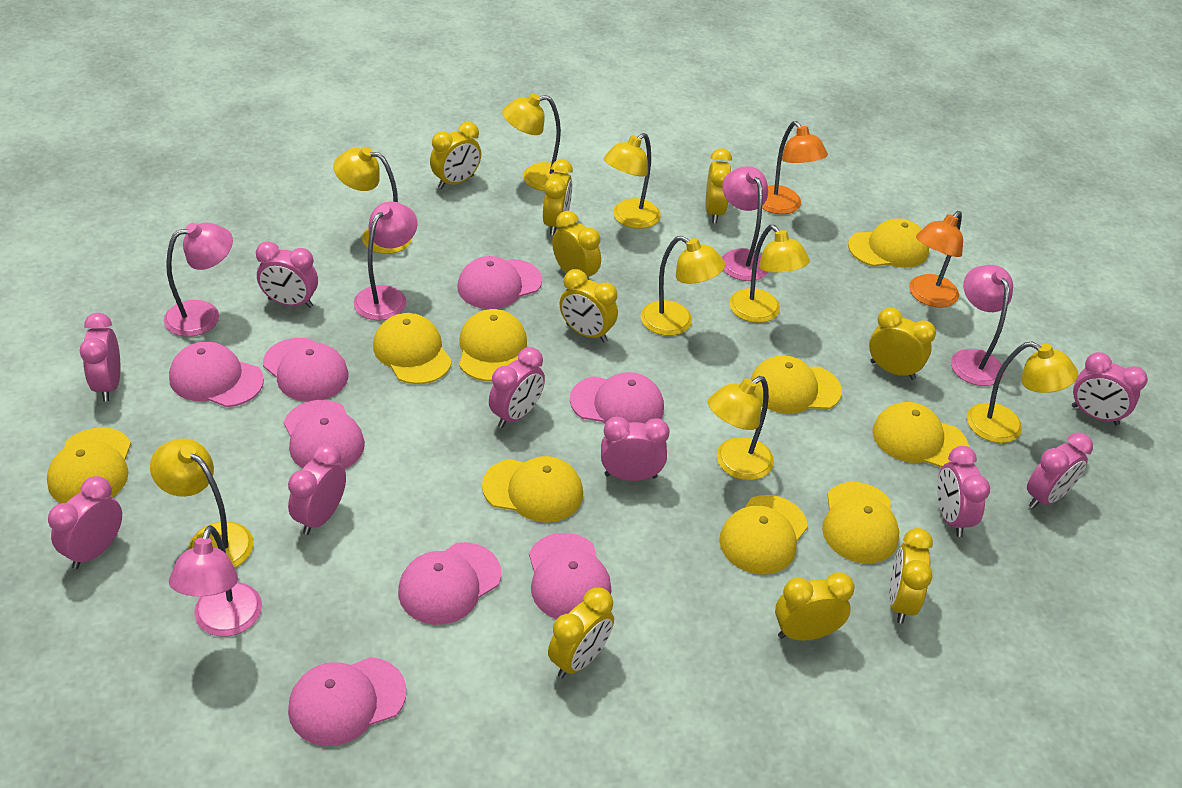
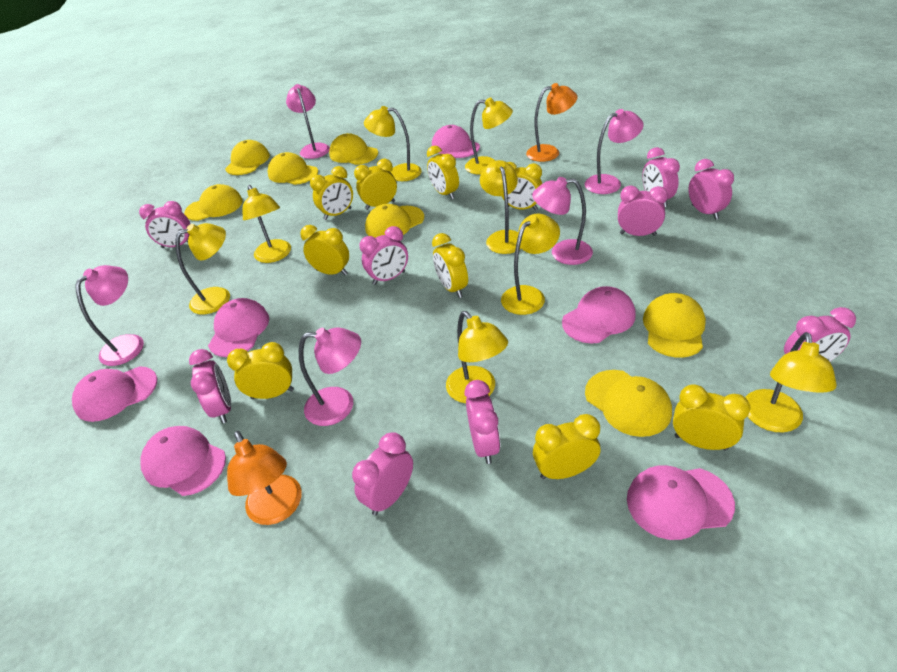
pink cap: 8 -> 6
yellow cap: 9 -> 7

